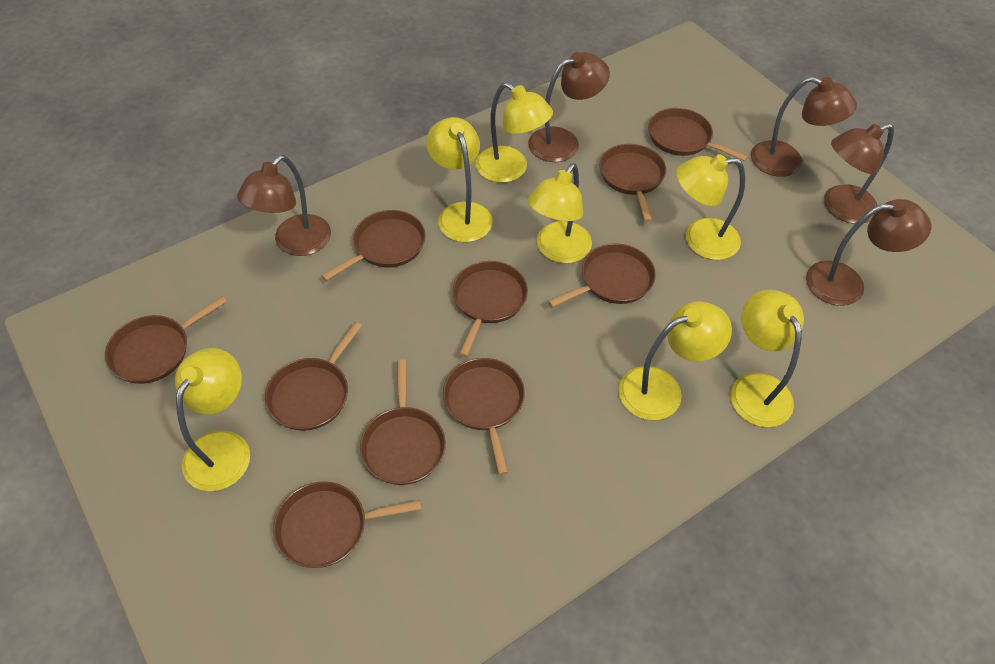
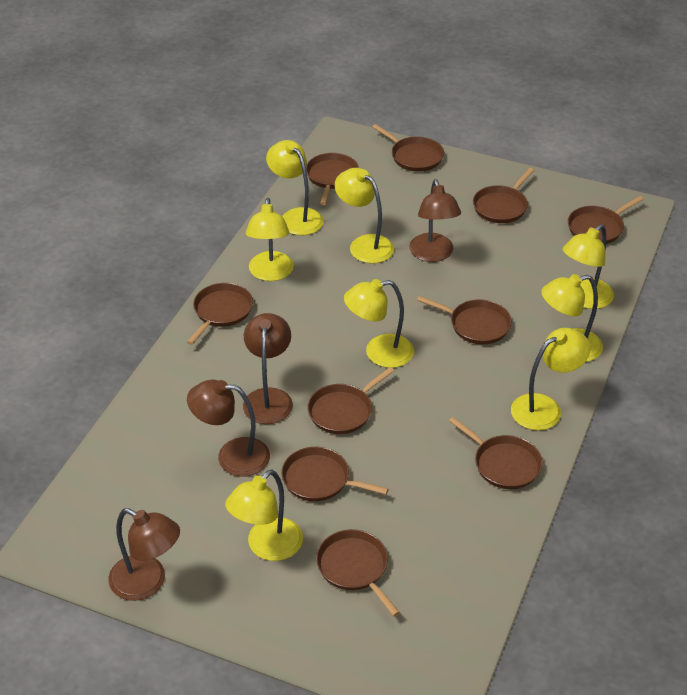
brown lamp: 5 -> 4
yellow lamp: 7 -> 8

